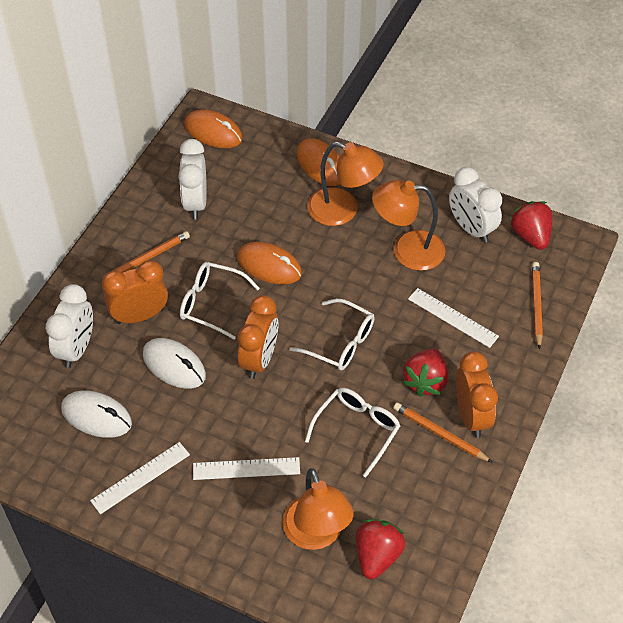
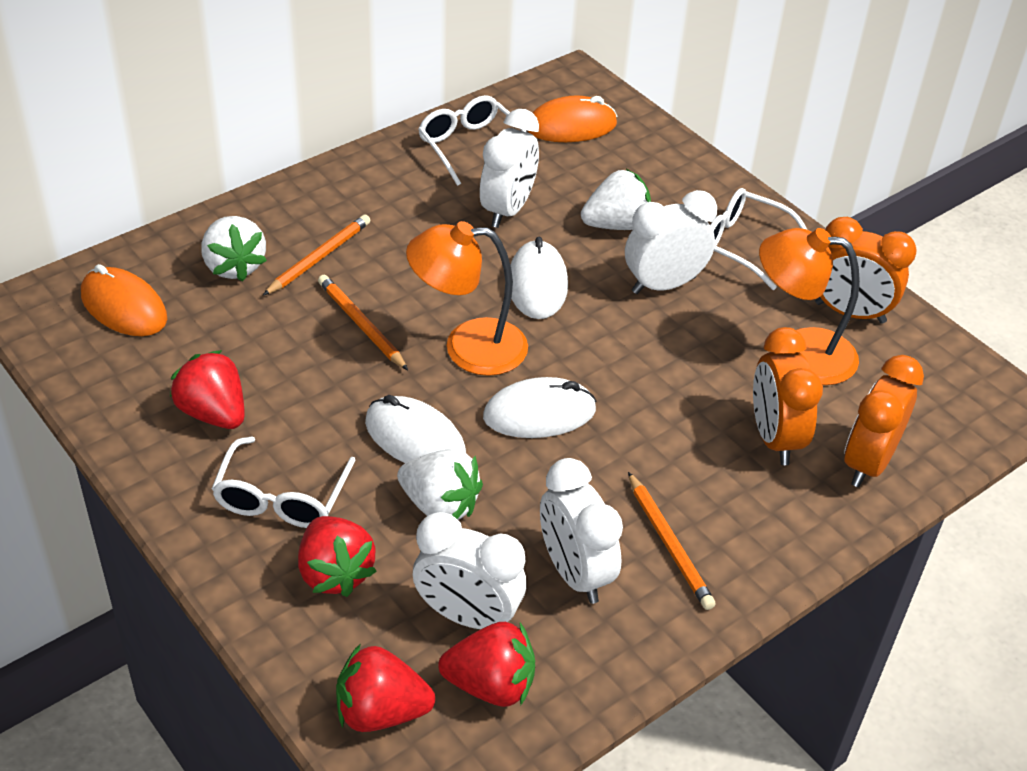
orange lamp: 3 -> 2
orange mouse: 3 -> 2
red strawberry: 3 -> 4
white clock: 3 -> 4
white mouse: 2 -> 3
white ruler: 3 -> 0
white strawberry: 0 -> 3

